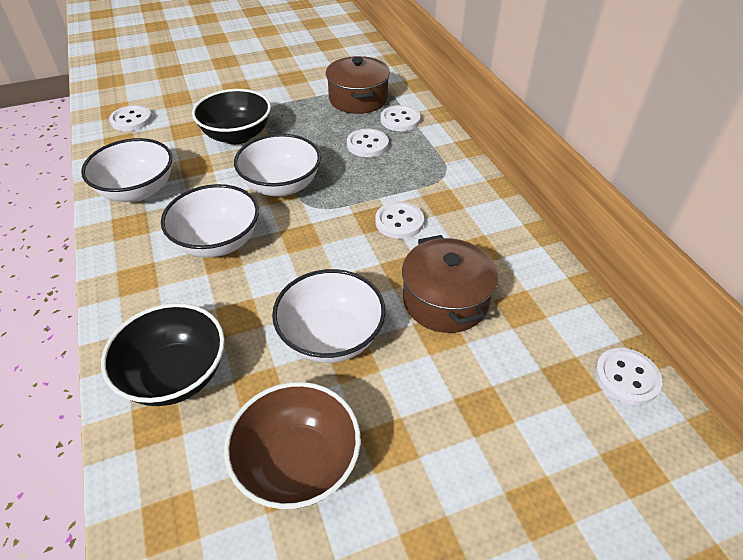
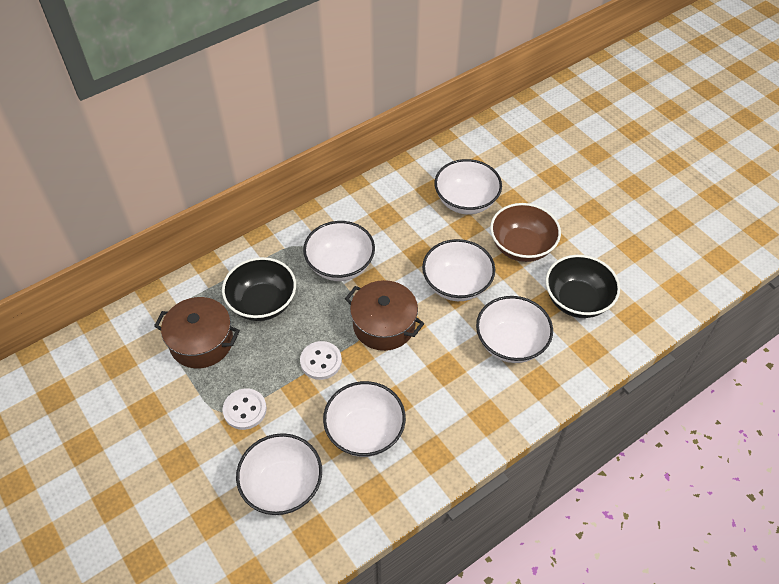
white bowl: 4 -> 6
white button: 5 -> 2

